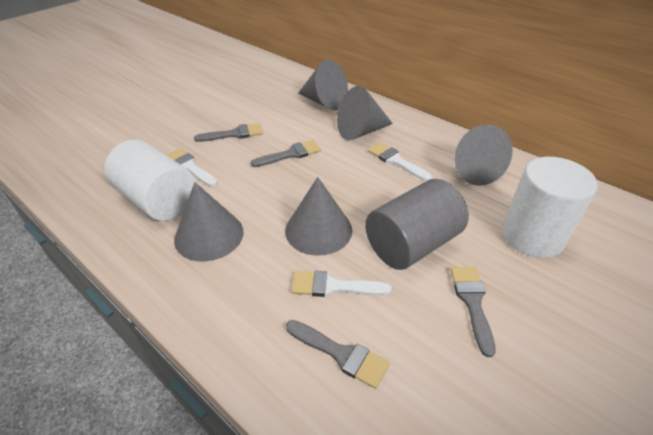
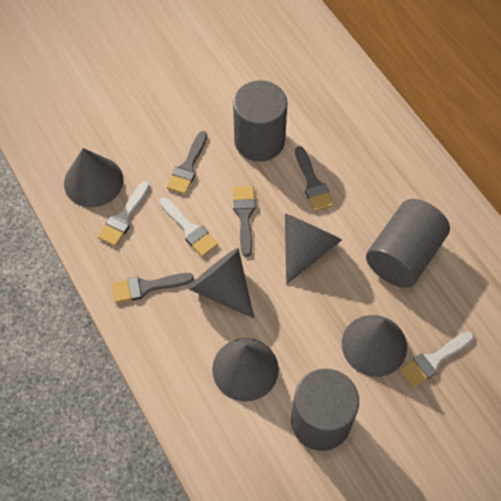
grey cylinder: 1 -> 3
white cylinder: 2 -> 0

